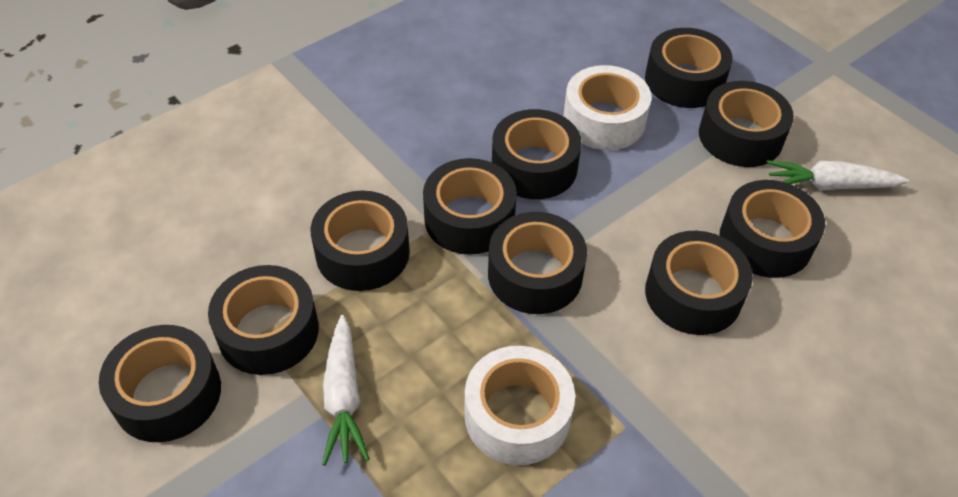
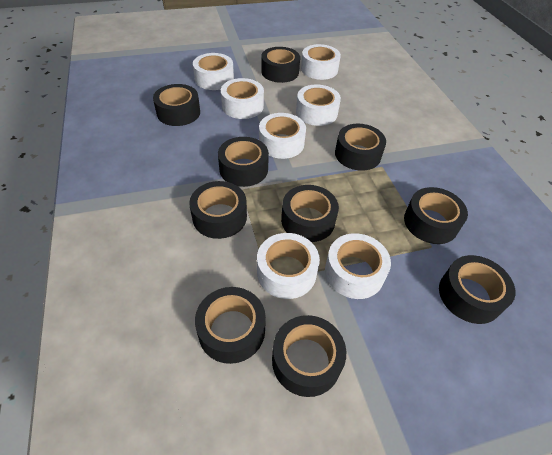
white carrot: 2 -> 0
white tape: 2 -> 7

